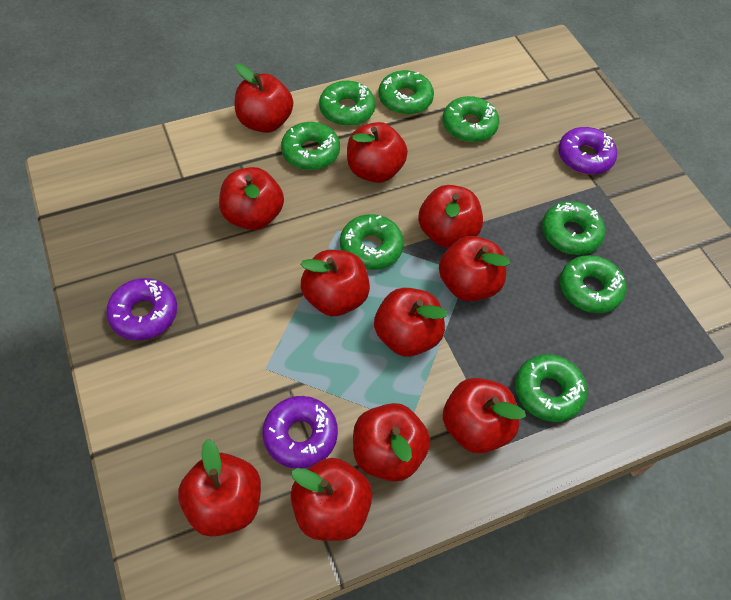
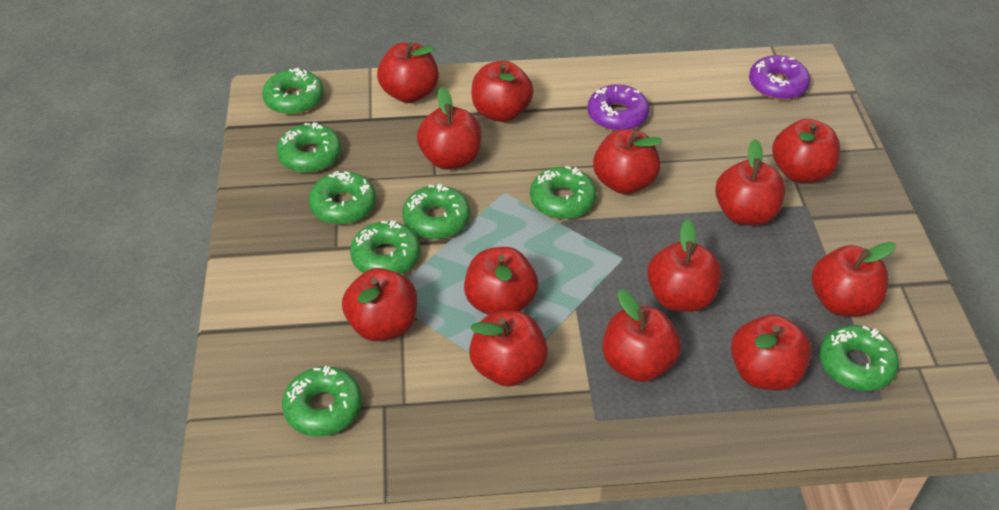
purple donut: 3 -> 2
red apple: 11 -> 13

